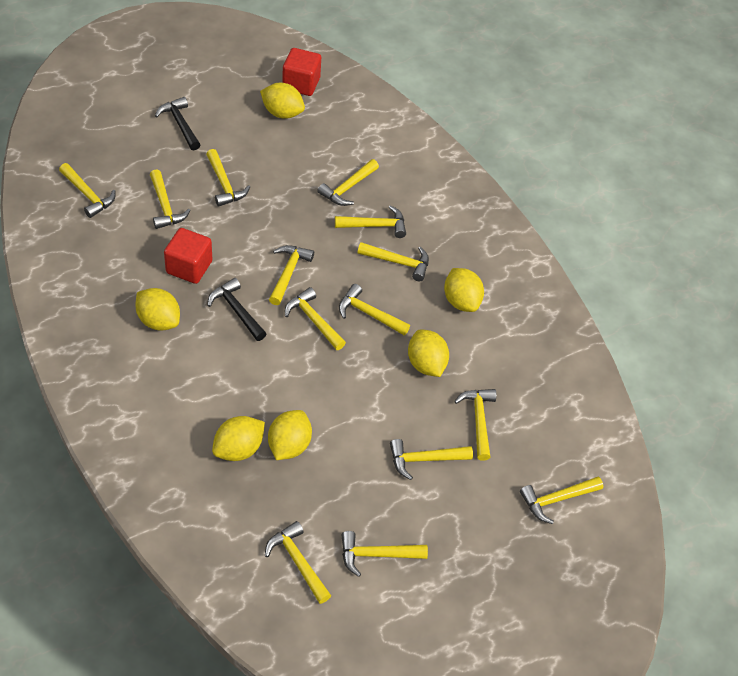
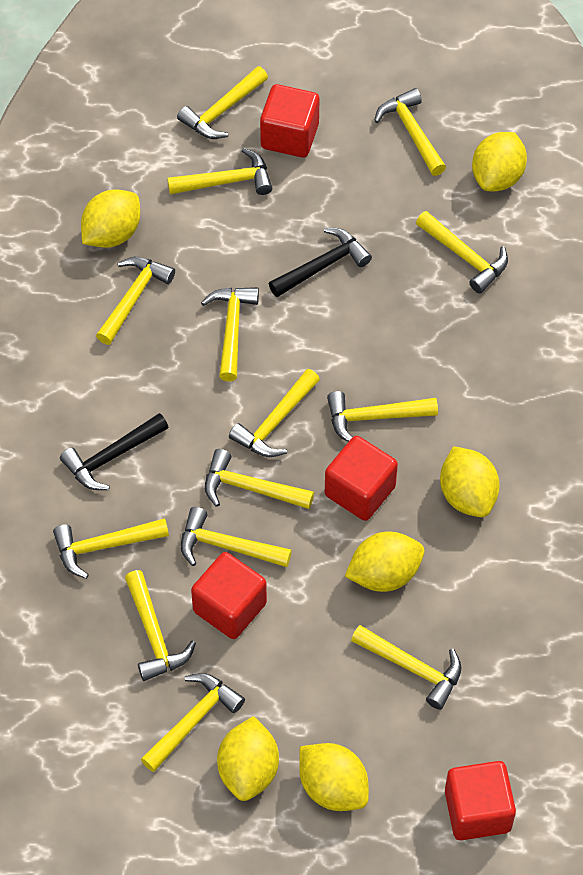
red cube: 2 -> 4

